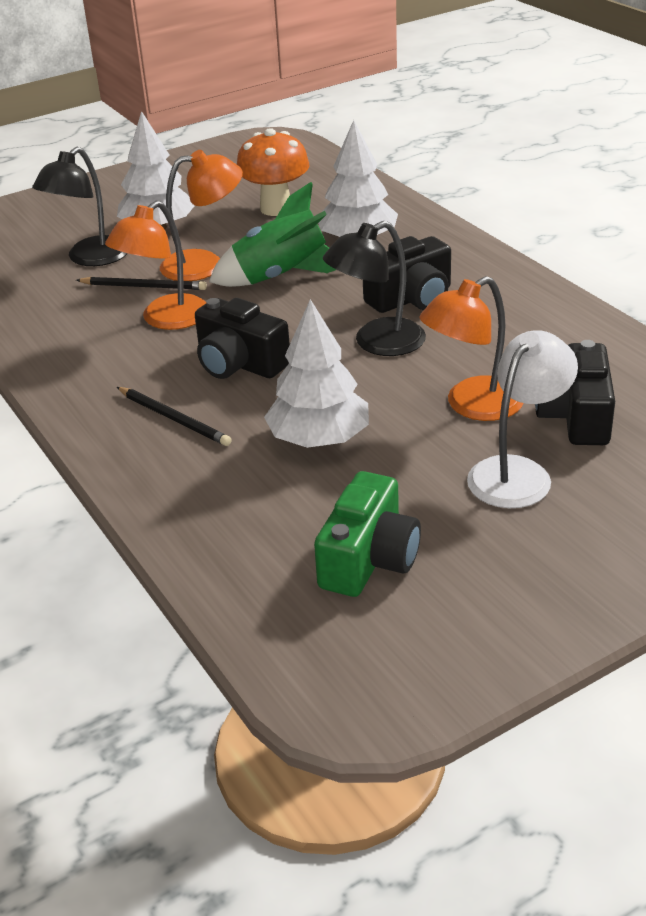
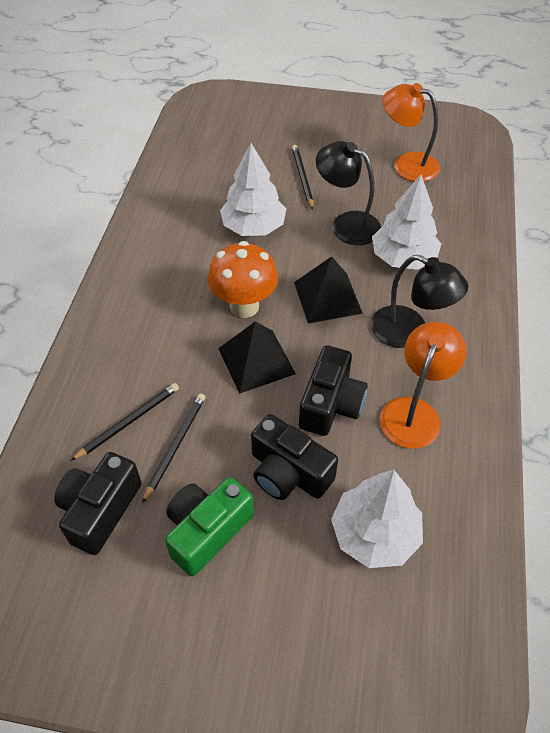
black pencil: 2 -> 3
black pyramid: 0 -> 2
green rocket: 1 -> 0
orange lamp: 3 -> 2
white lamp: 1 -> 0

